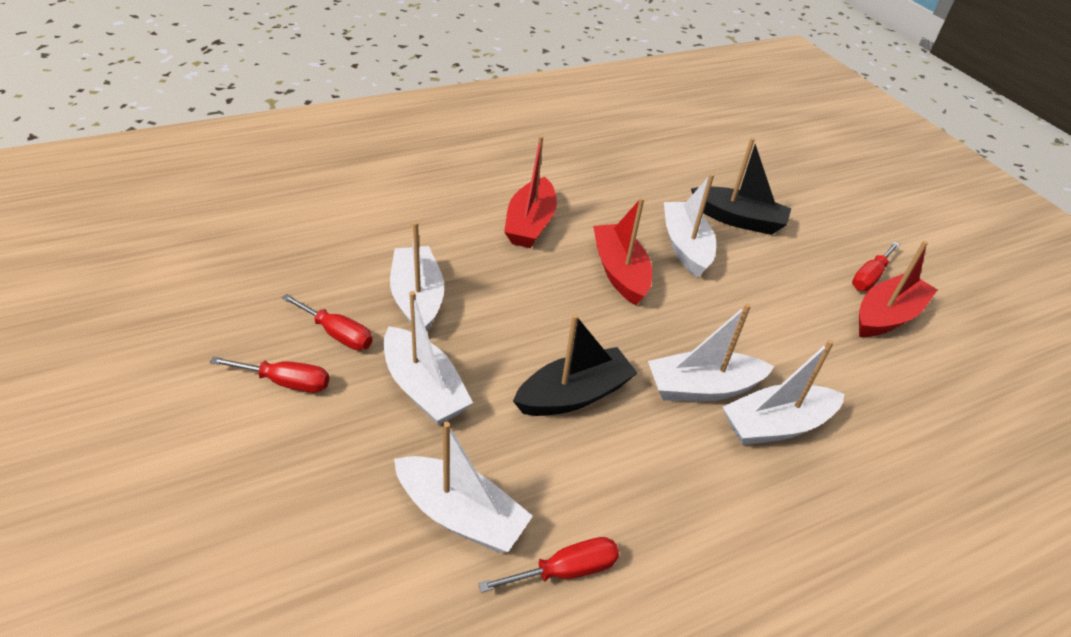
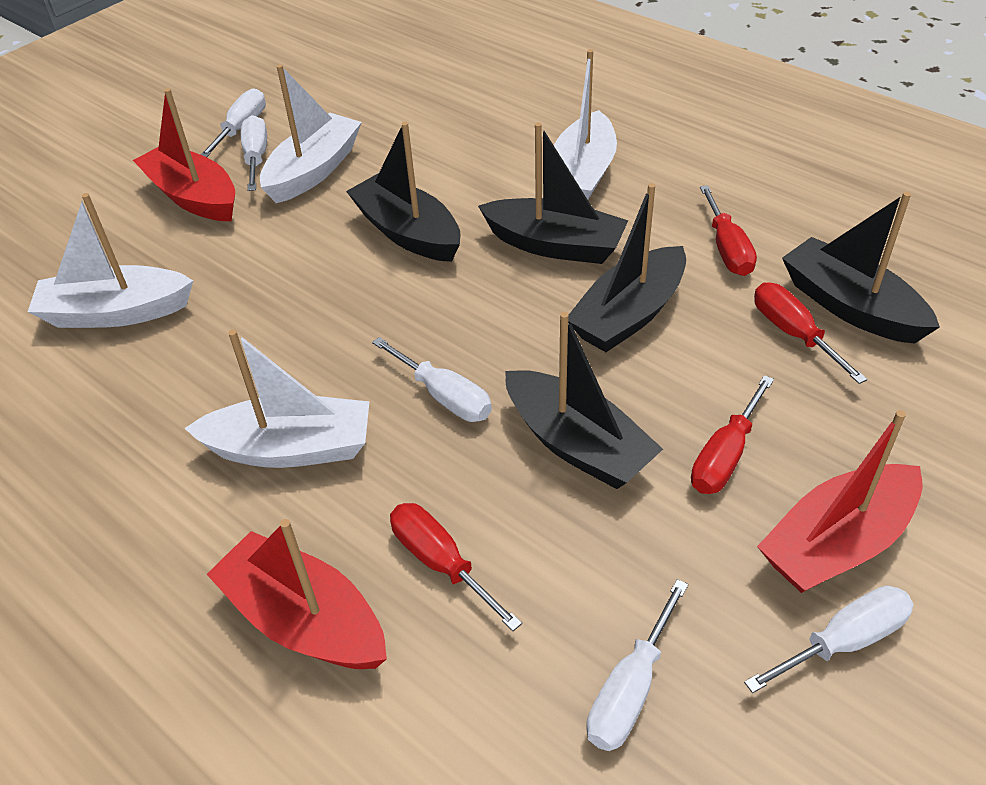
black boat: 2 -> 5
white boat: 6 -> 4
white screwdriver: 0 -> 5

